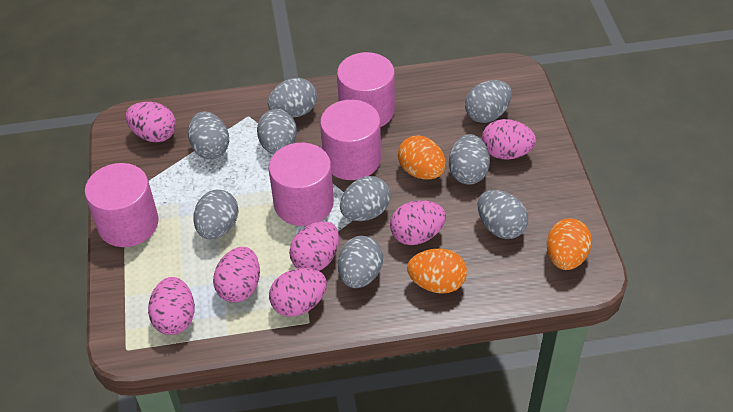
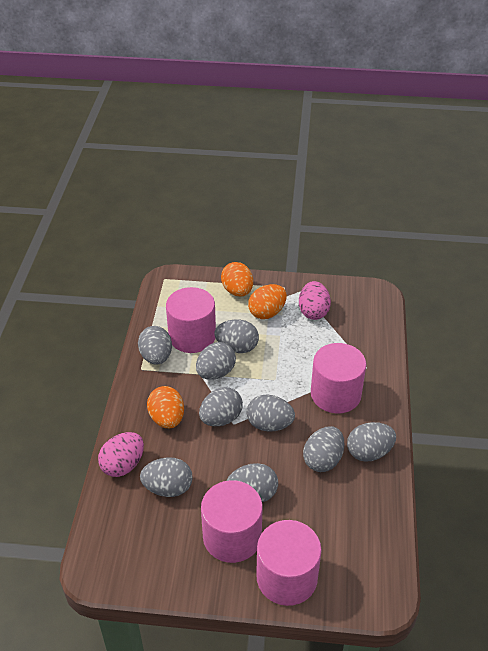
pink egg: 7 -> 2

